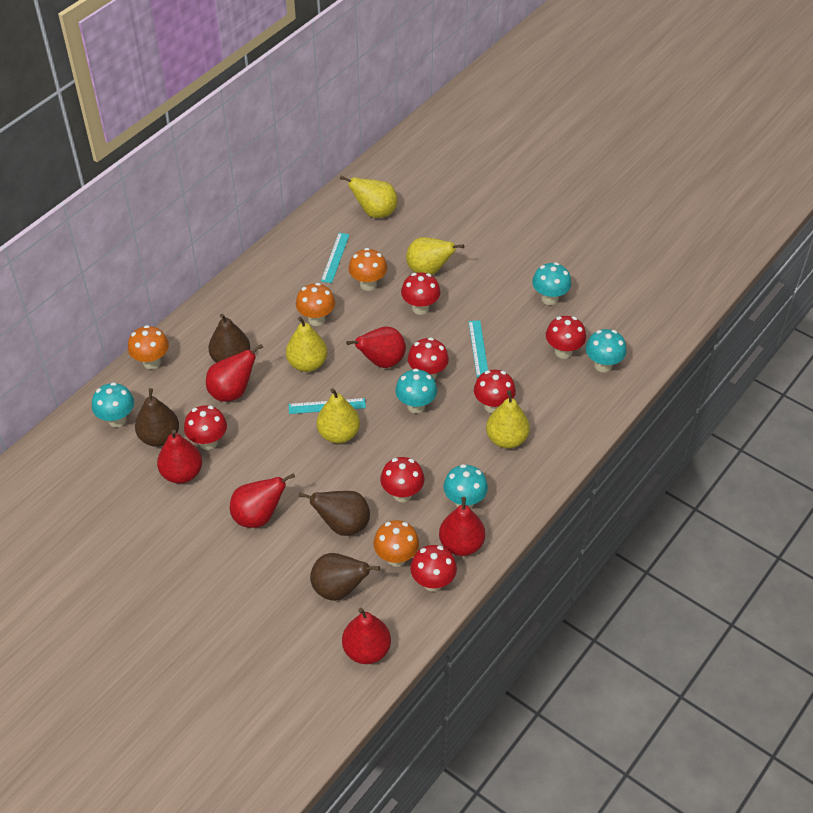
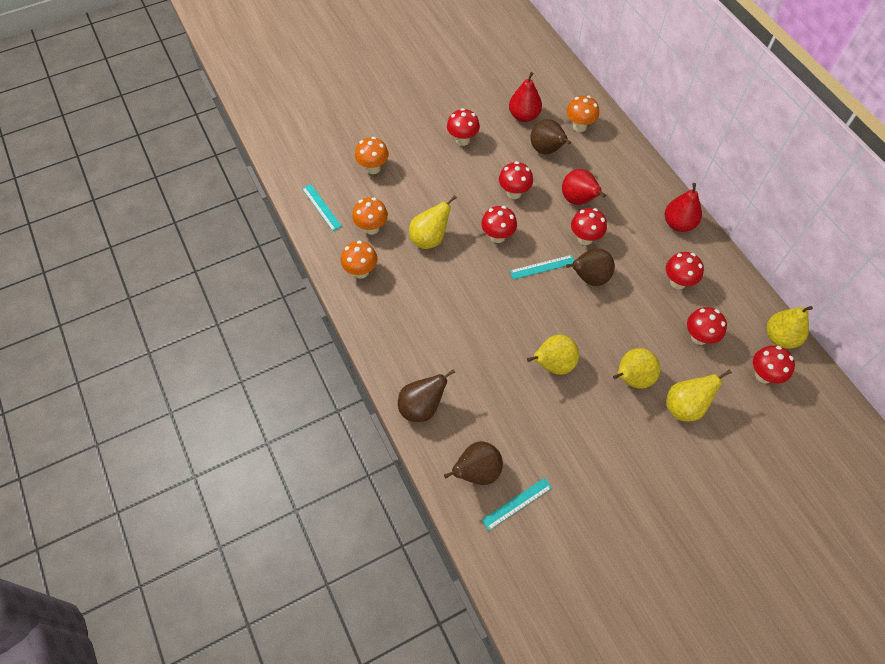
red pear: 6 -> 3
turquoise mushroom: 5 -> 0

